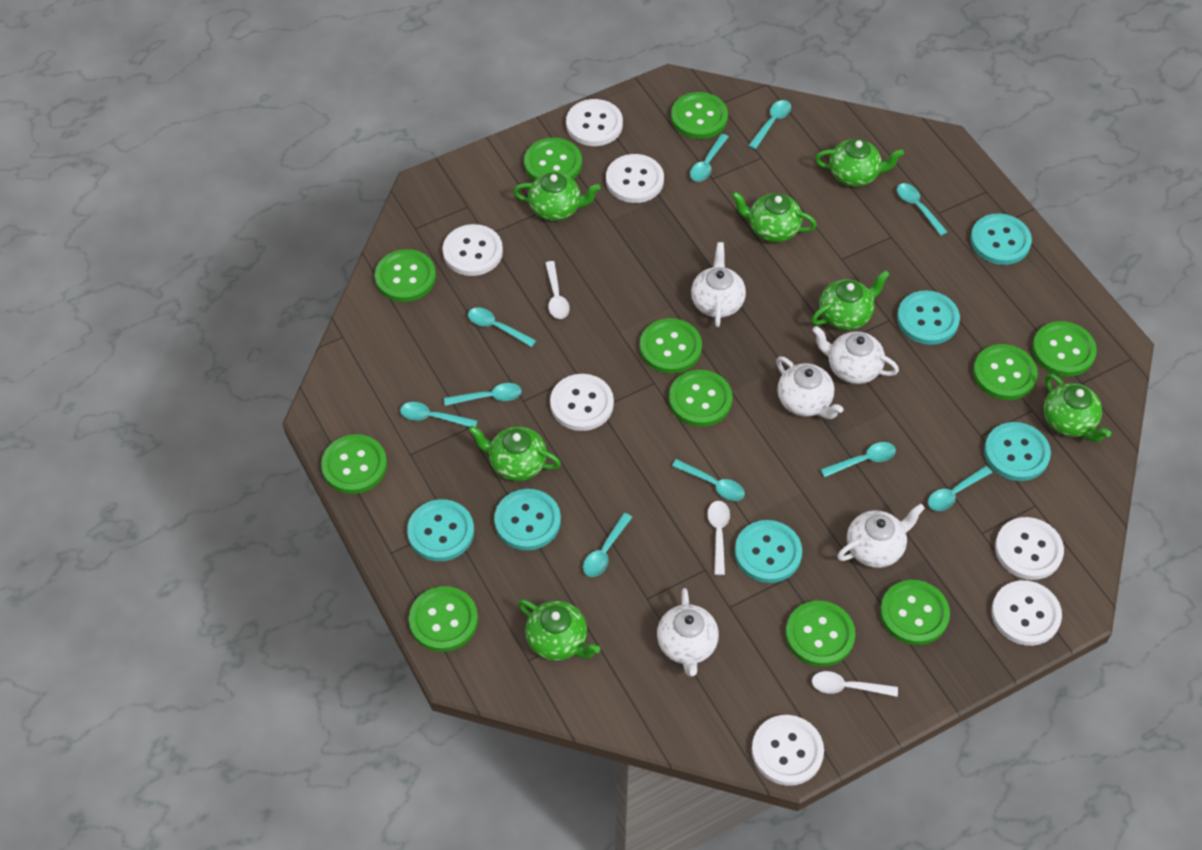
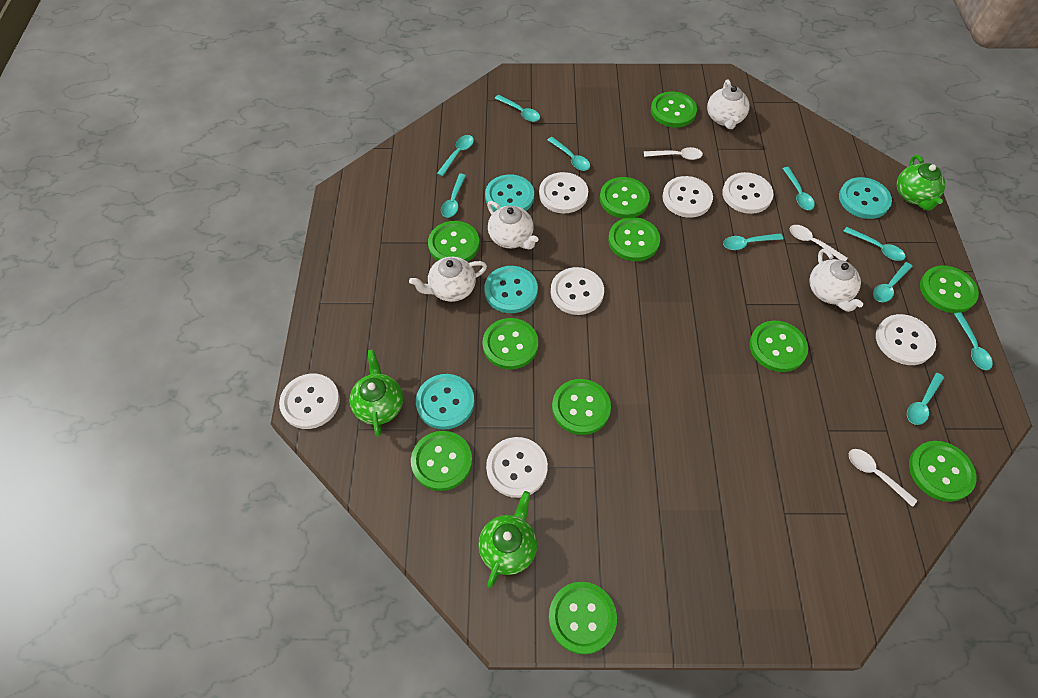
green teapot: 7 -> 3
turquoise button: 6 -> 4
white teapot: 5 -> 4

